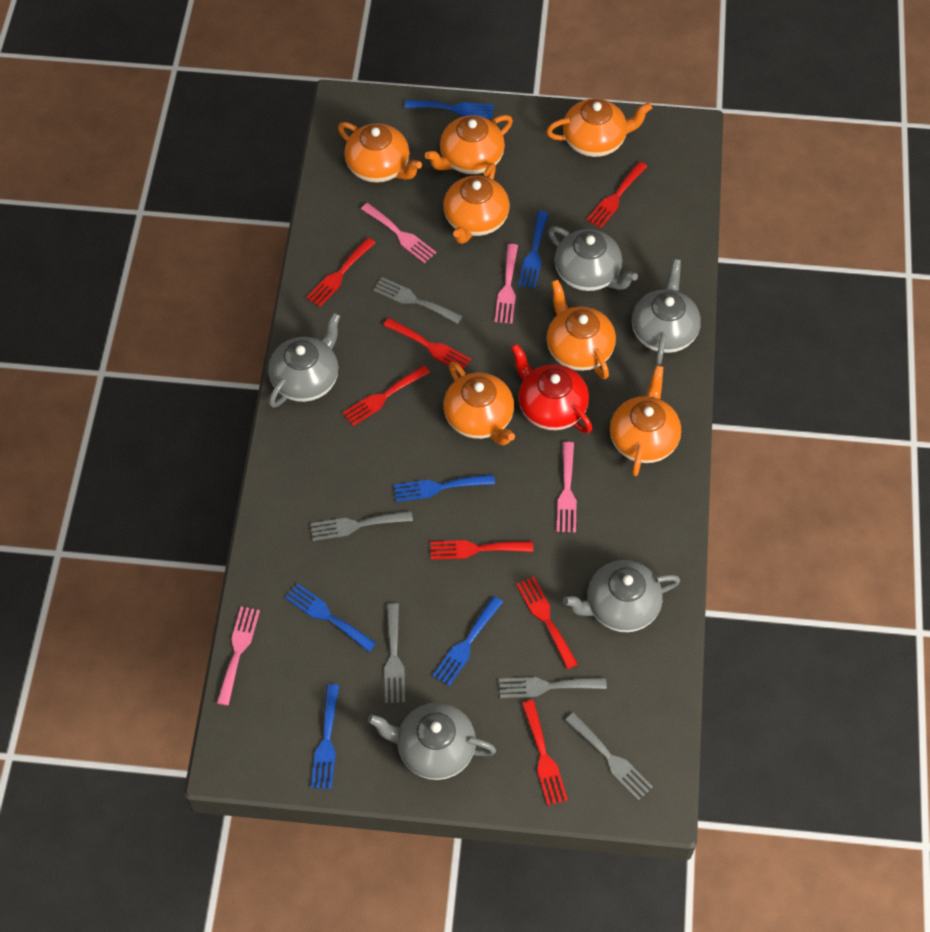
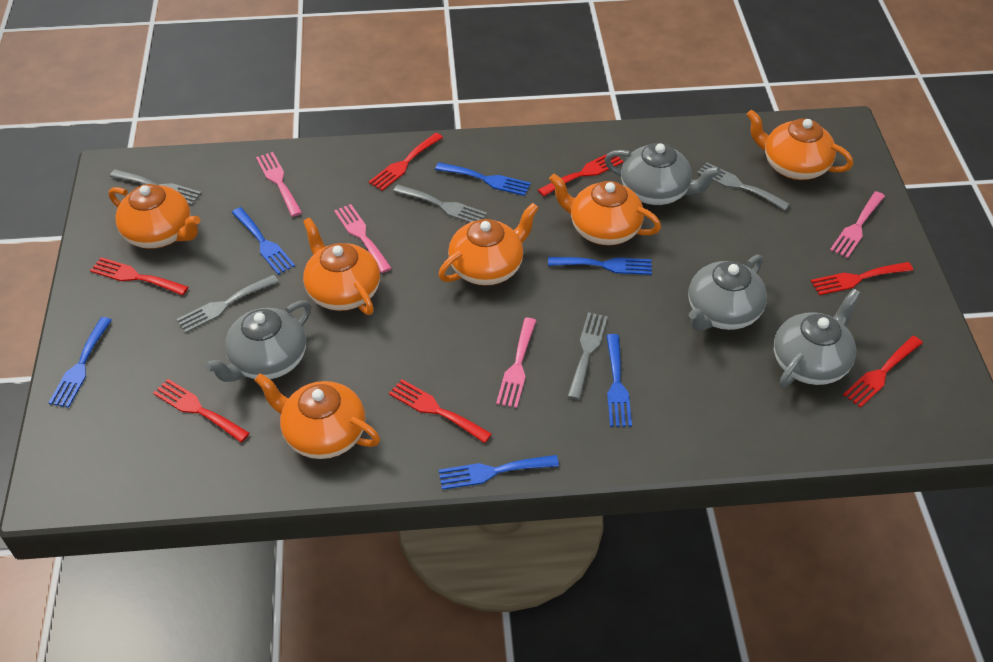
grey teapot: 5 -> 4
orange teapot: 7 -> 6
red teapot: 1 -> 0

